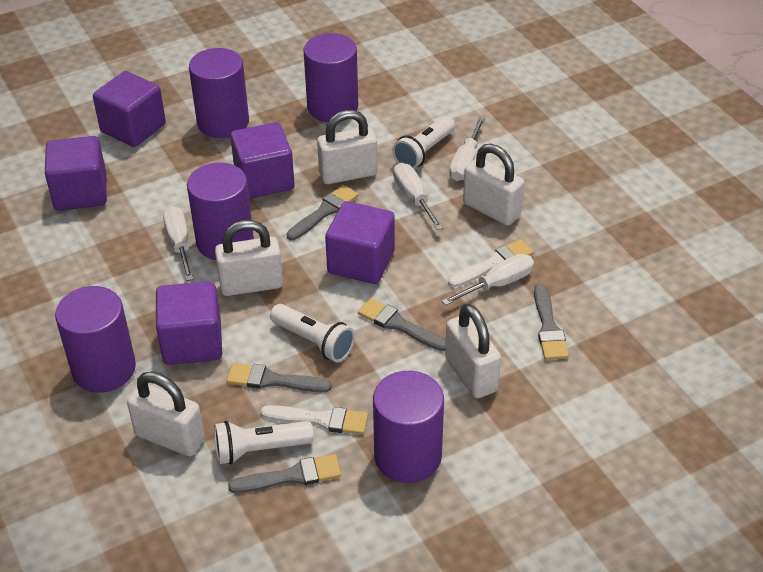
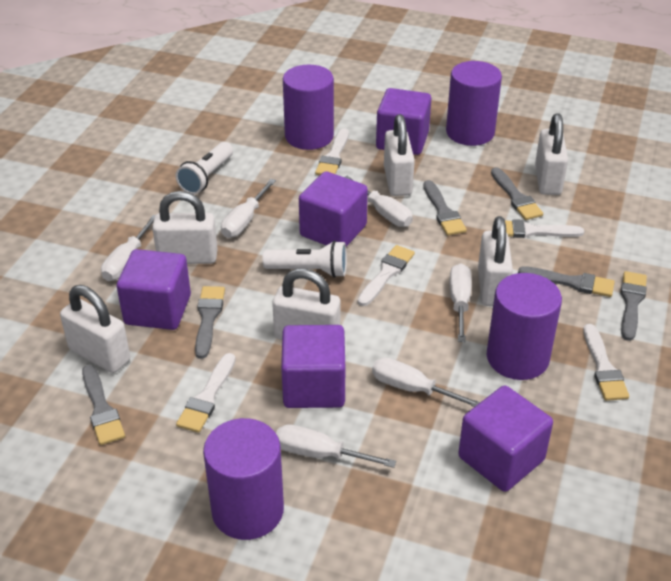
grey brush: 5 -> 6
purple cylinder: 5 -> 4
white brush: 2 -> 5
white flashlight: 3 -> 2
white padlock: 5 -> 6
white screwdriver: 4 -> 6

